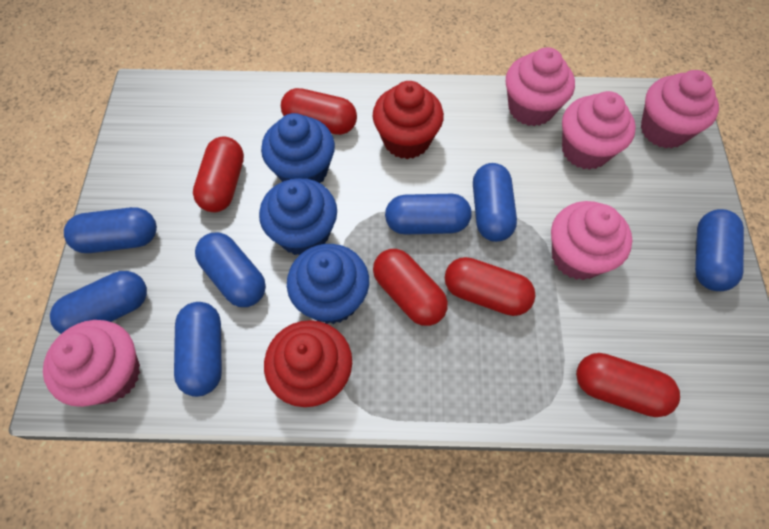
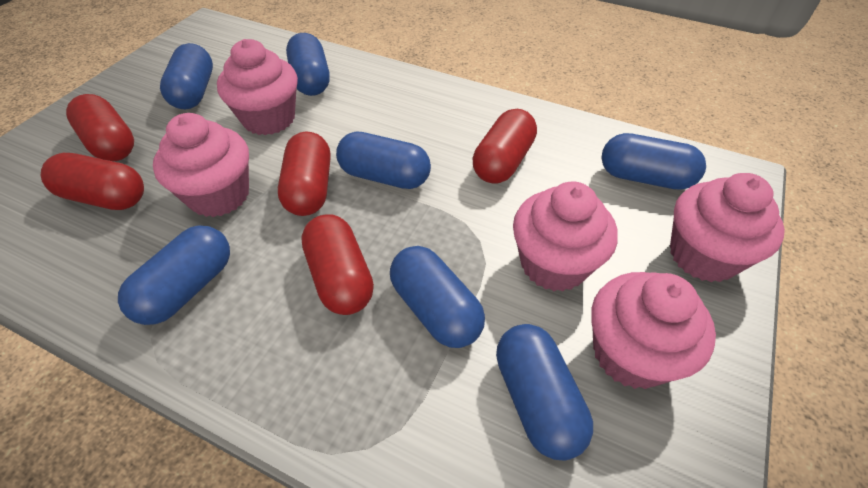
blue cupcake: 3 -> 0
red cupcake: 2 -> 0

